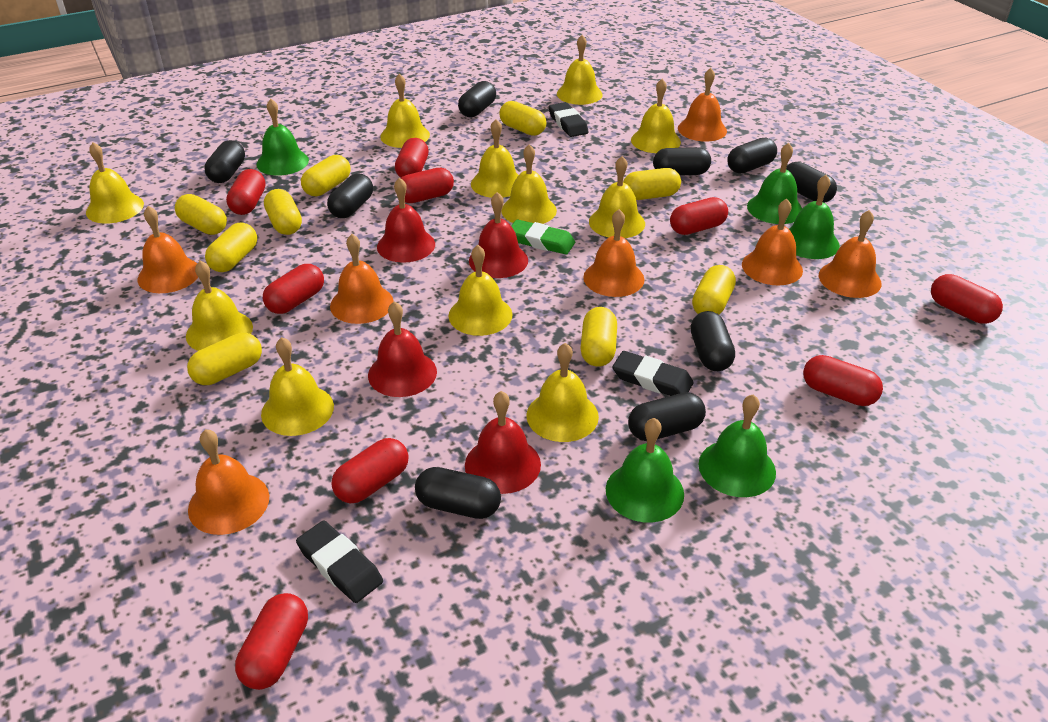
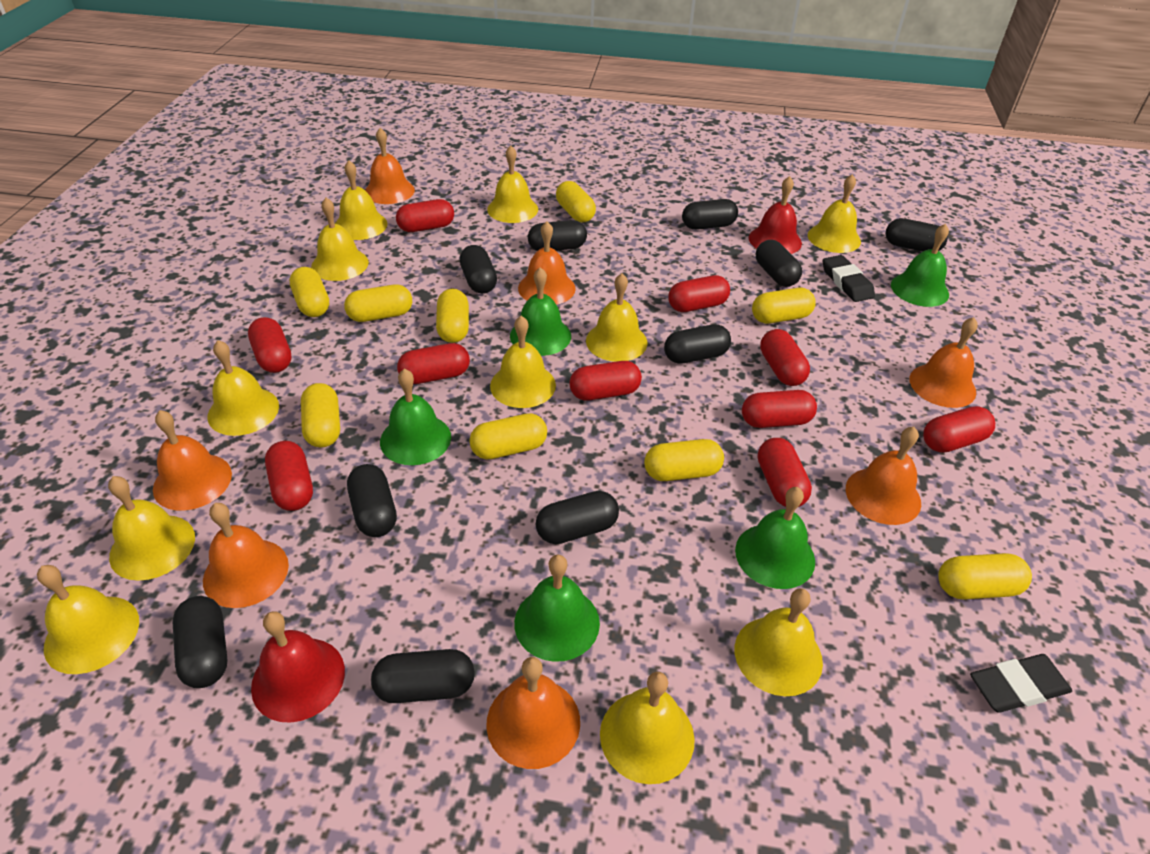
black capsule: 9 -> 10
black eraser: 3 -> 2
green eraser: 1 -> 0
red bell: 4 -> 2
red capsule: 9 -> 10

